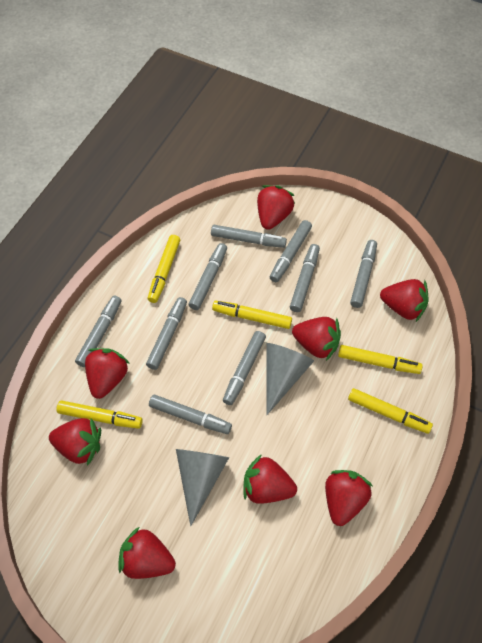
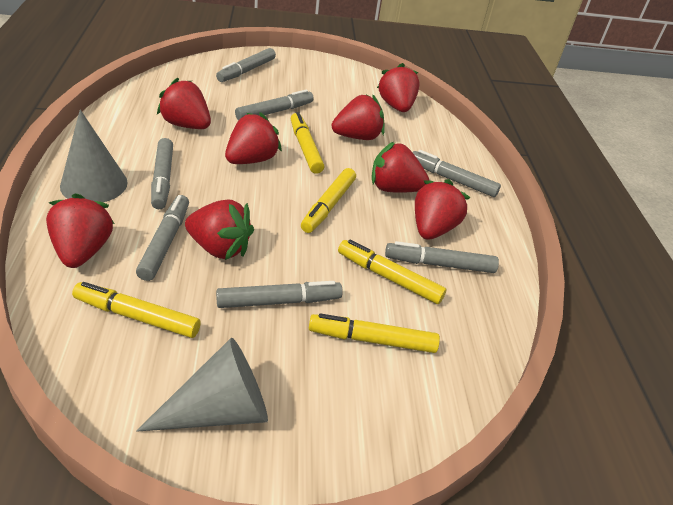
grey marker: 9 -> 7

